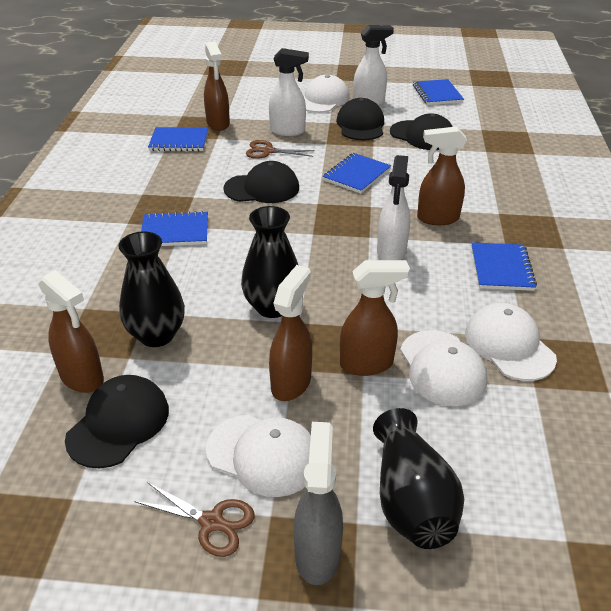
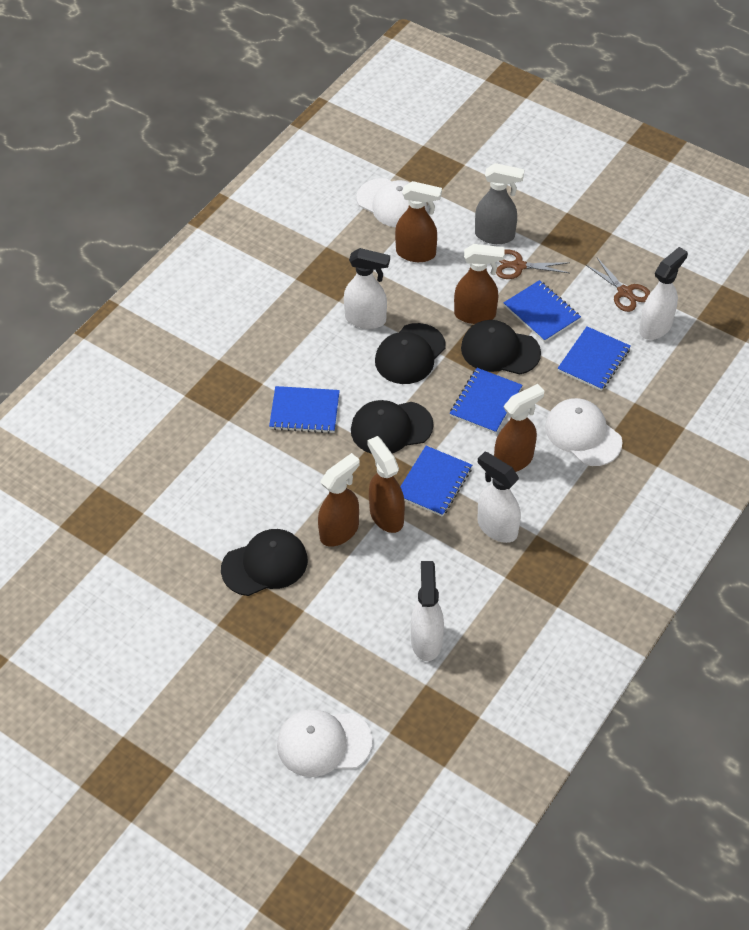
black vase: 3 -> 0
white cap: 4 -> 3
white spray bottle: 3 -> 4

